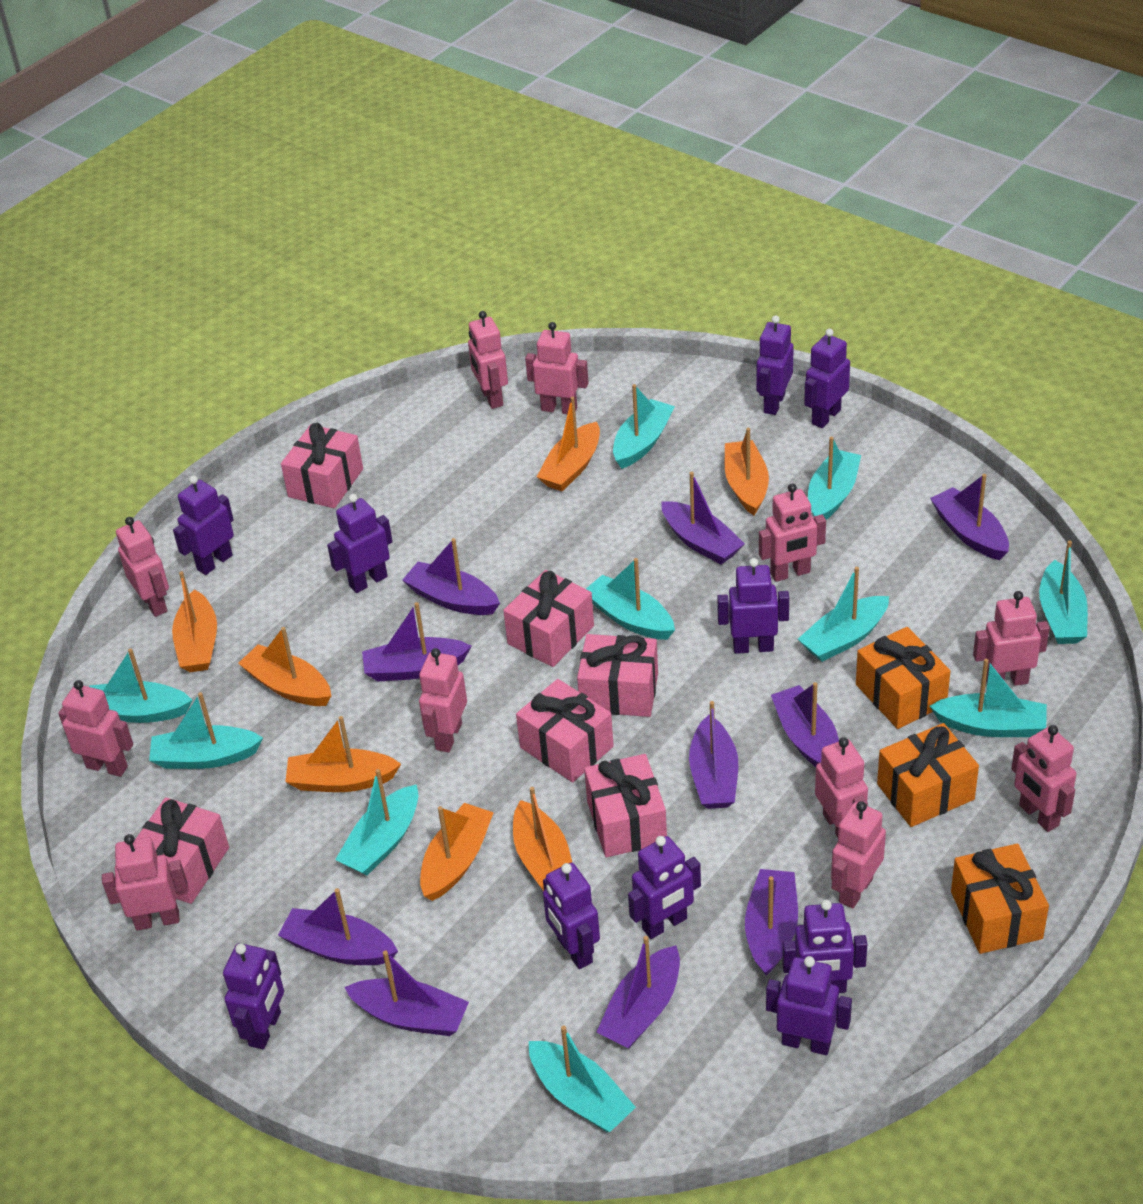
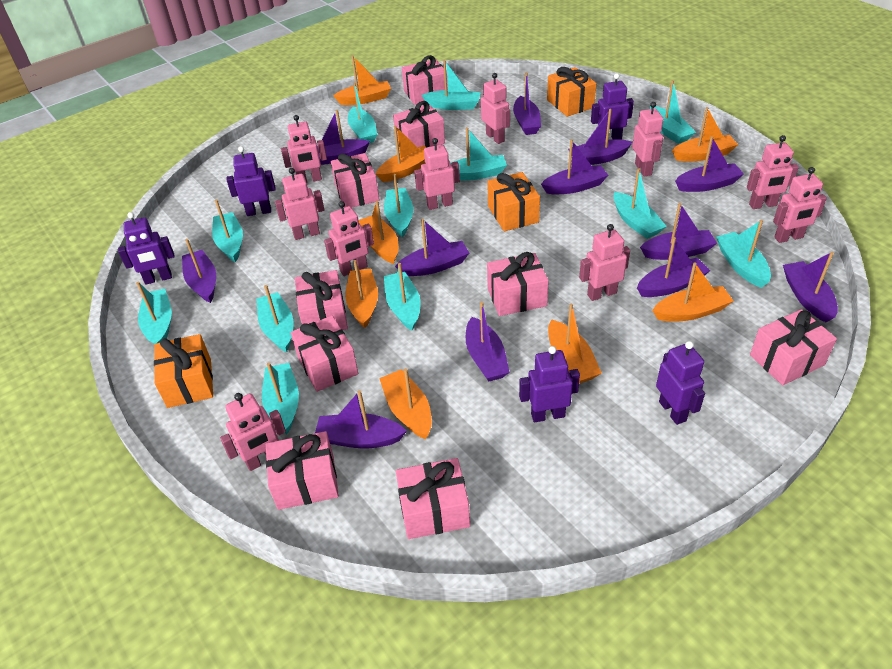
orange boat: 7 -> 8
pink gift: 6 -> 9
pink robot: 11 -> 10
purple boat: 10 -> 12
purple robot: 10 -> 5
turquoise boat: 10 -> 12

